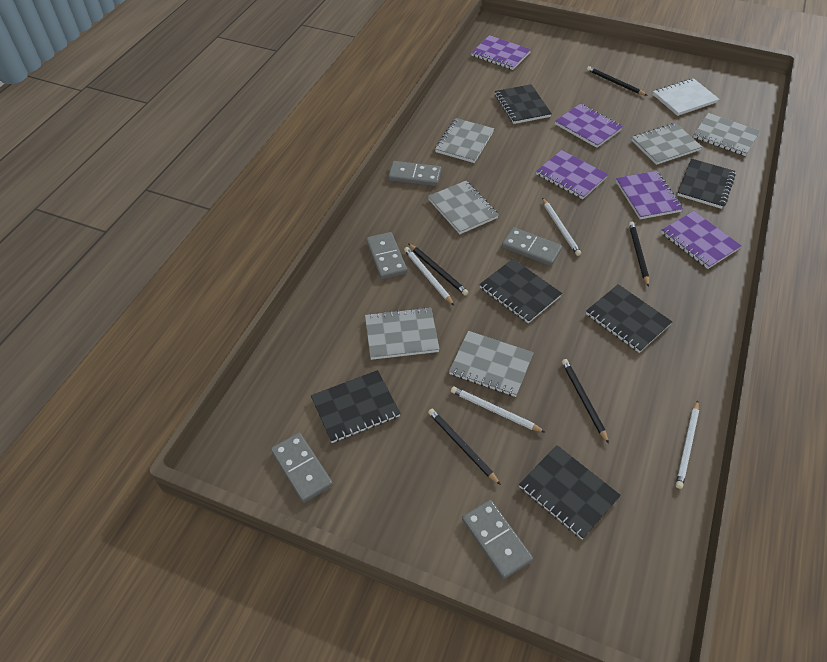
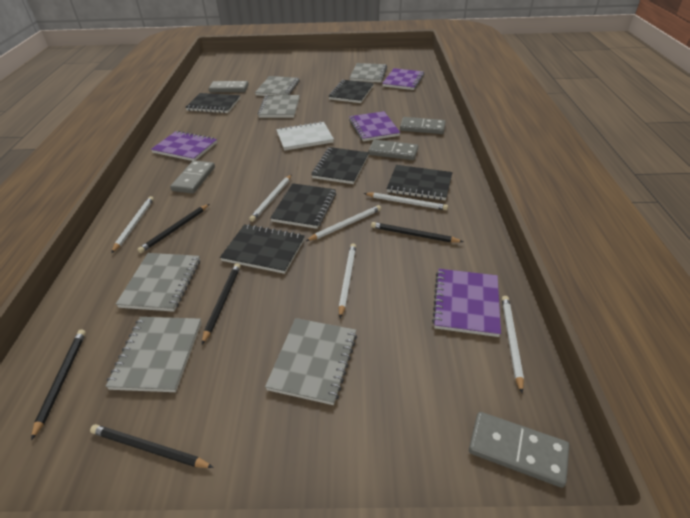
purple notebook: 5 -> 4
white pencil: 4 -> 6

